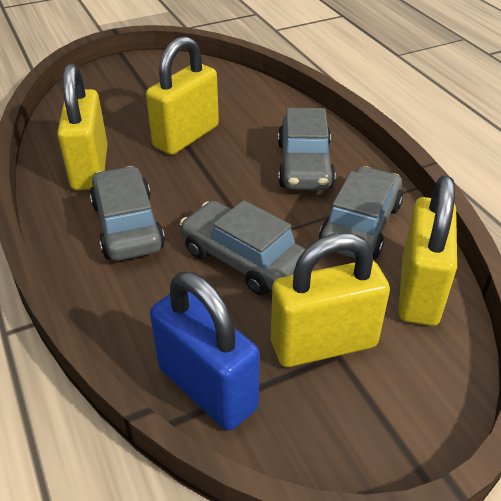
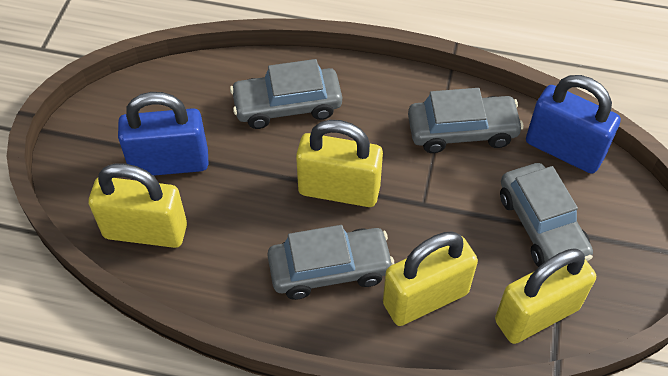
blue padlock: 1 -> 2

